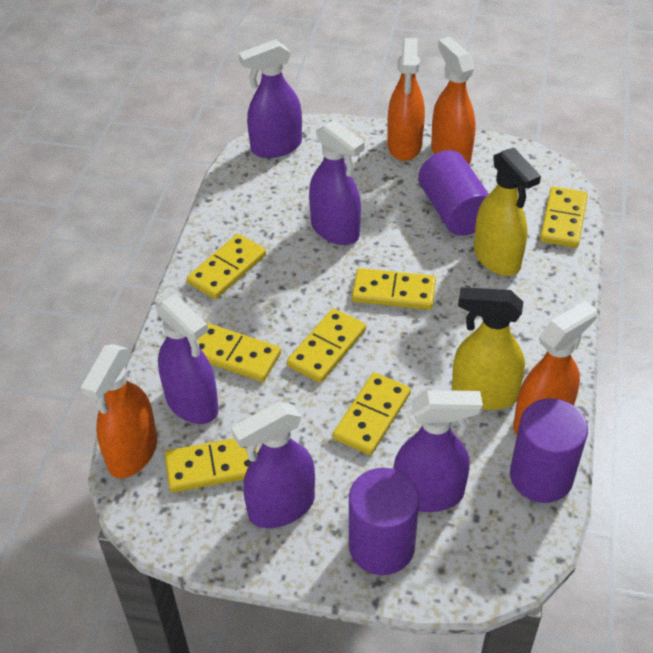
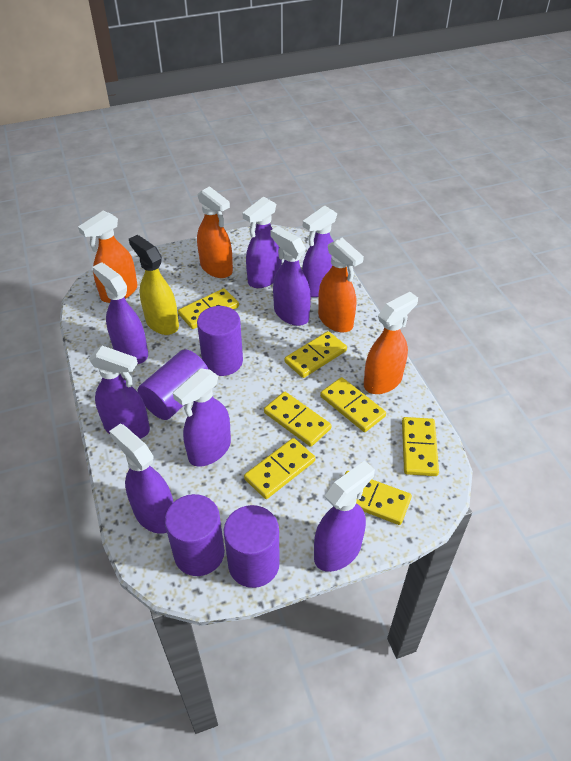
purple cylinder: 3 -> 4
purple spray bottle: 5 -> 8
yellow spray bottle: 2 -> 1

